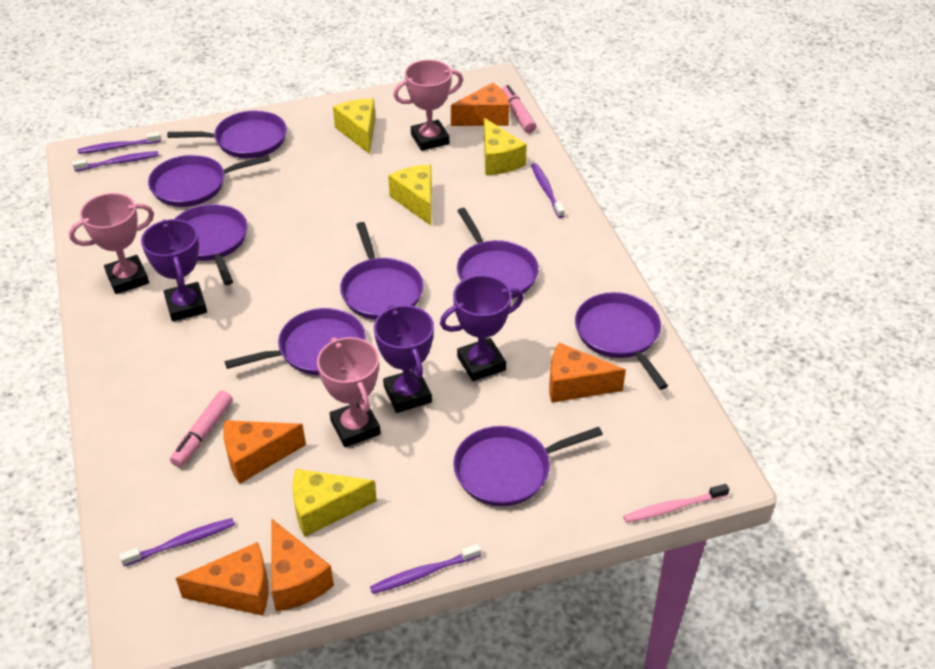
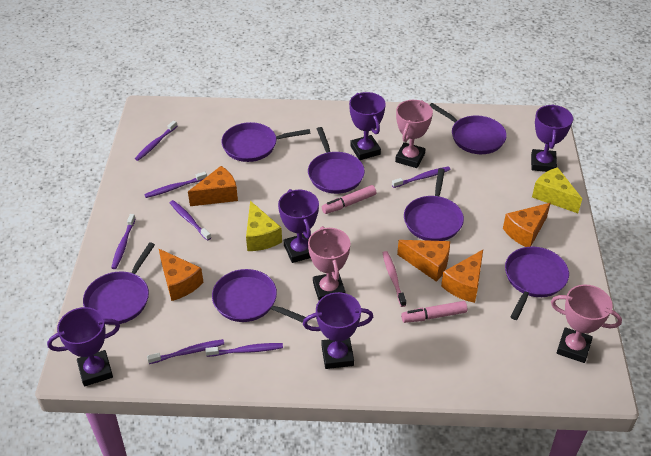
purple pan: 8 -> 7
purple toothbrush: 5 -> 7
purple trophy: 3 -> 5
yellow cheese: 4 -> 2

